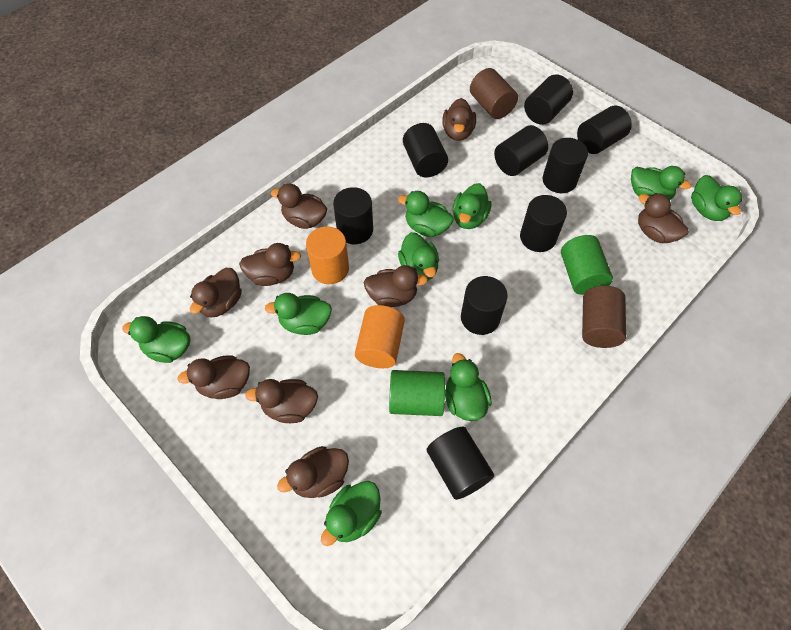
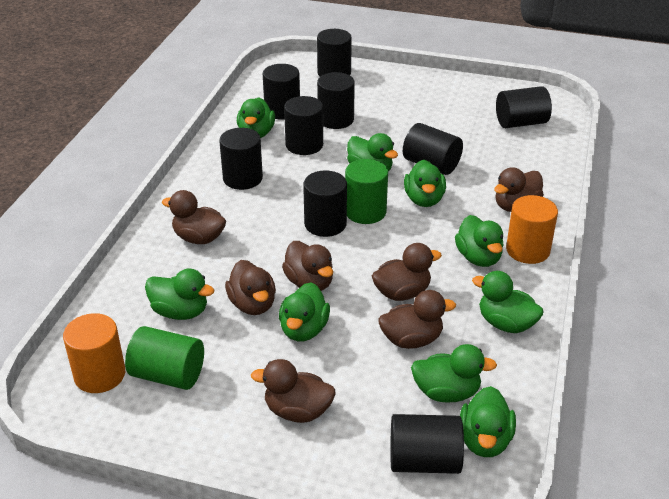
brown cylinder: 2 -> 0
brown duck: 9 -> 7

